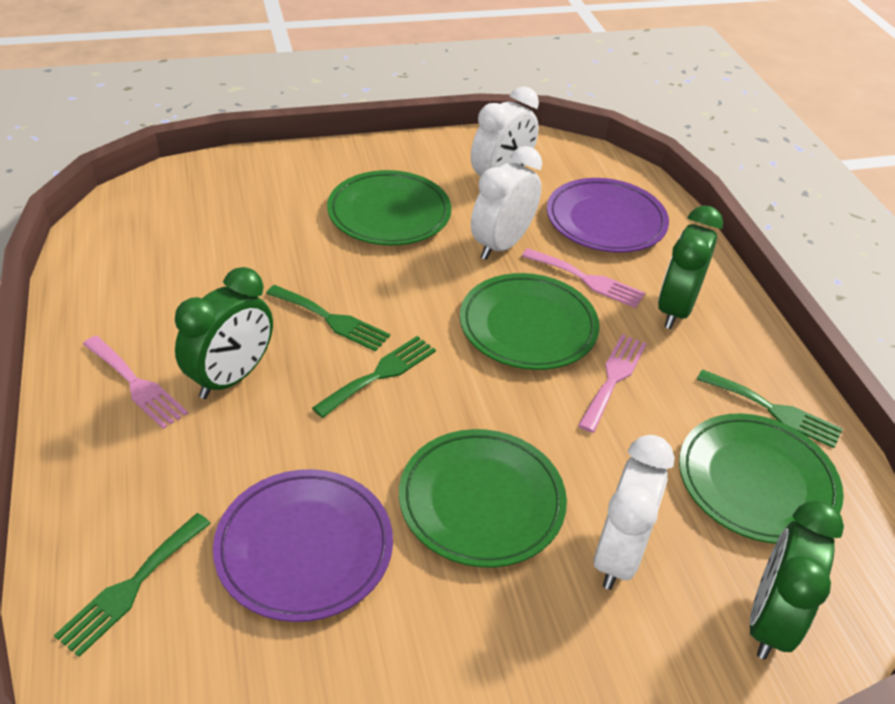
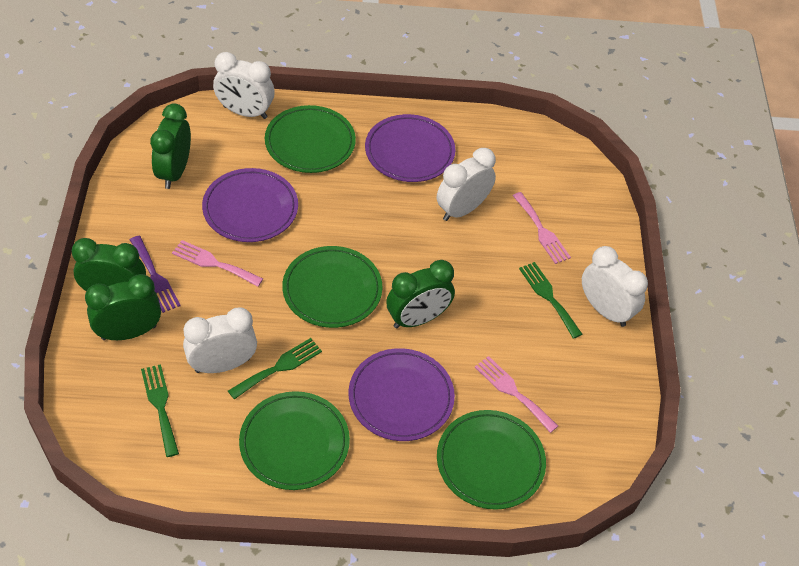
green clock: 3 -> 4
green fork: 4 -> 3
purple fork: 0 -> 1
purple plate: 2 -> 3
white clock: 3 -> 4

